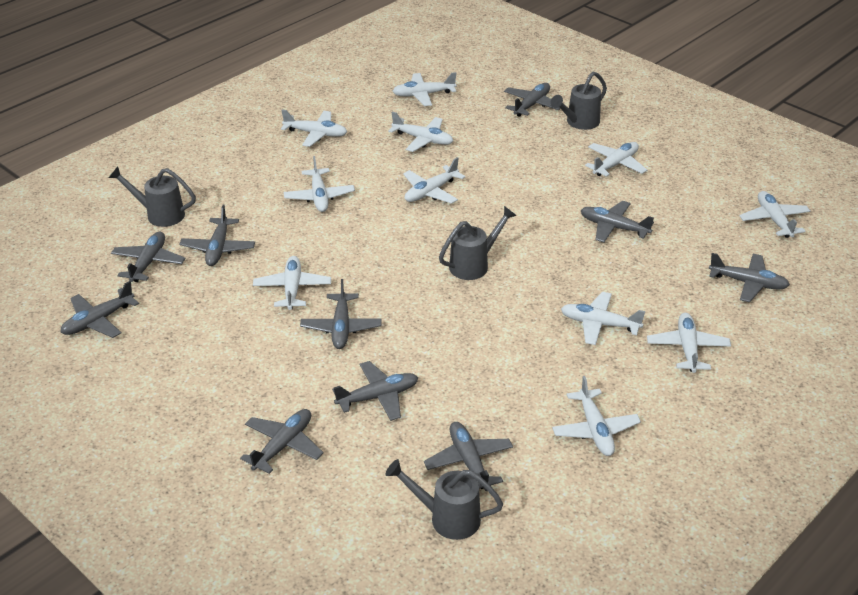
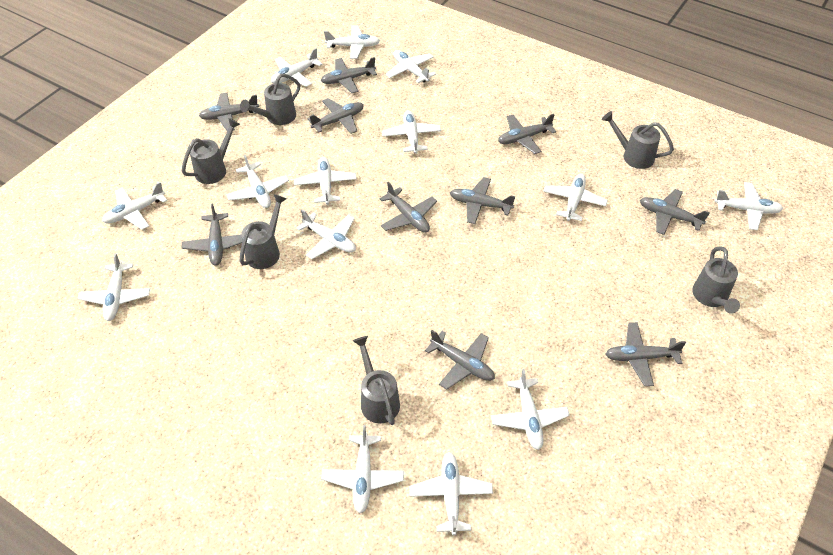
grey watering can: 4 -> 6
white plane: 11 -> 14

